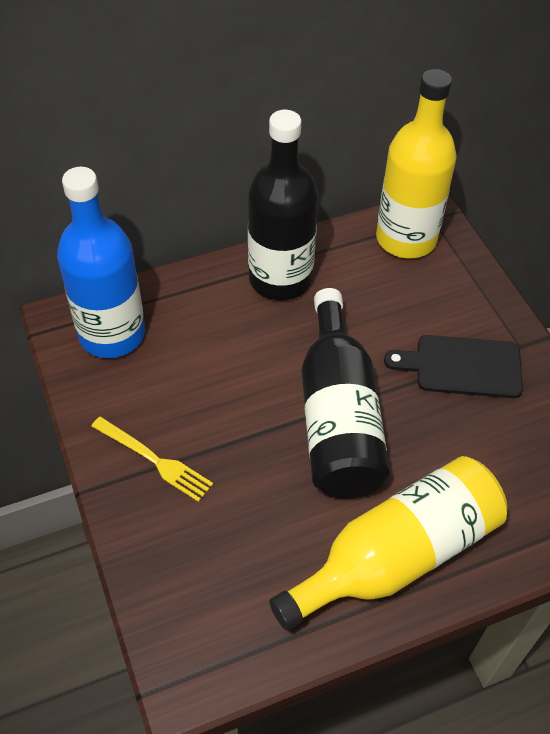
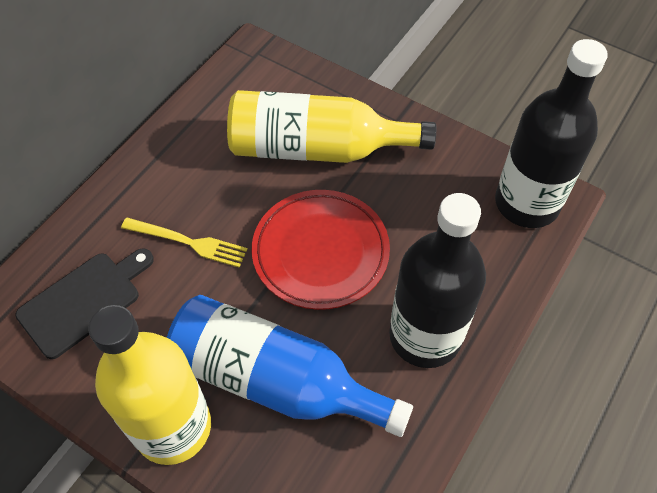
red plate: 0 -> 1

